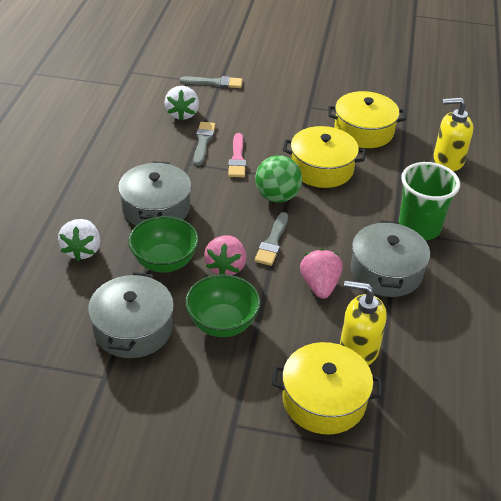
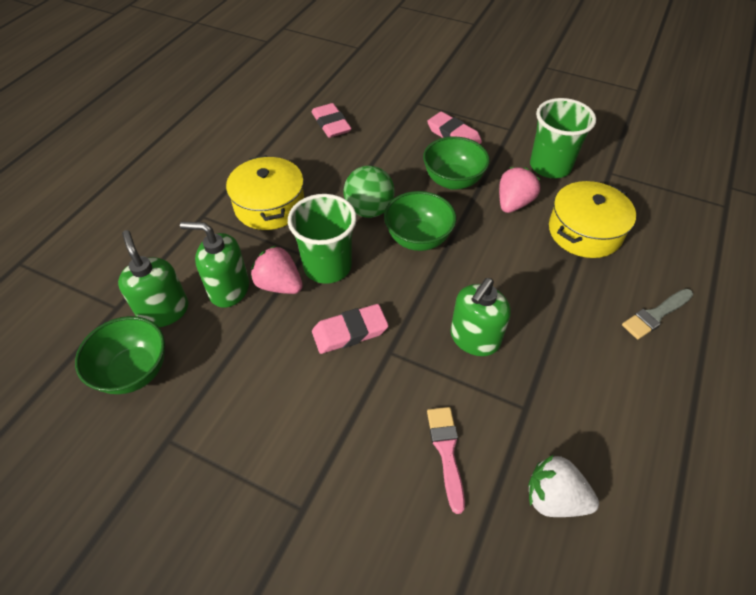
green bowl: 2 -> 3
green cup: 1 -> 2
green soap dispenser: 0 -> 3
grey brush: 3 -> 1
grey pot: 3 -> 0
pink eraser: 0 -> 3
white strawberry: 2 -> 1
yellow pot: 3 -> 2
yellow soap dispenser: 2 -> 0

